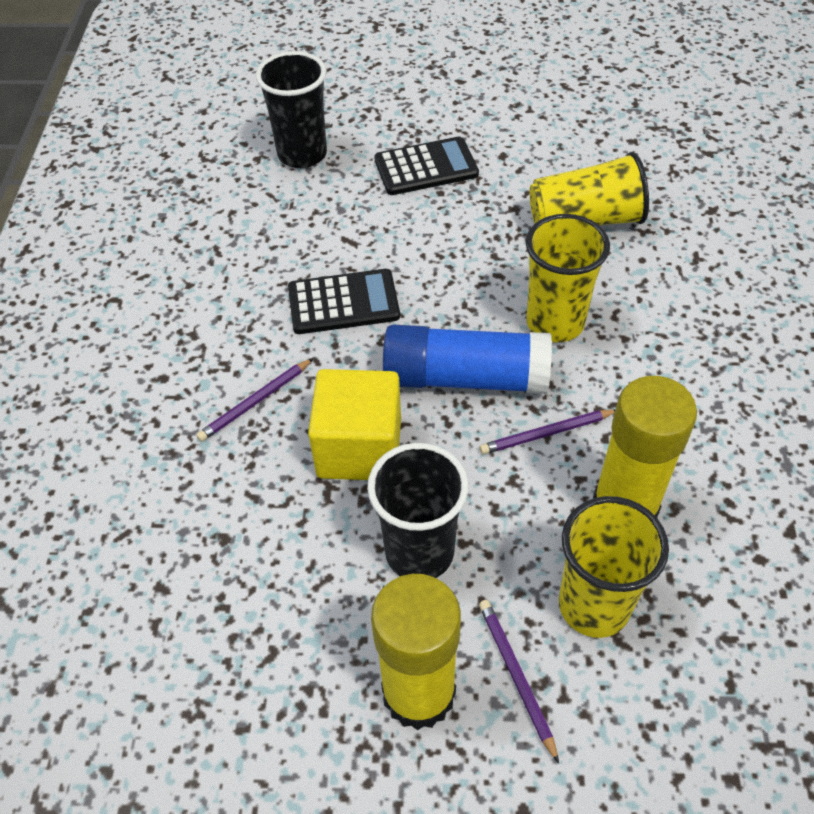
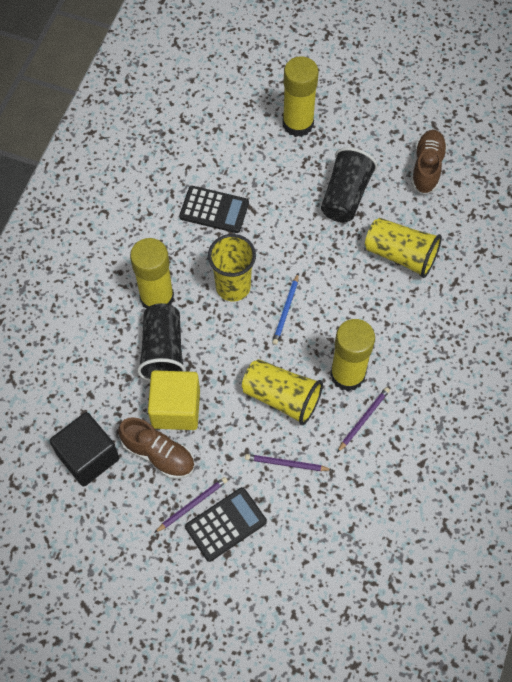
black cube: 0 -> 1
blue glue stick: 1 -> 0
blue pencil: 0 -> 1
brown shoe: 0 -> 2
yellow glue stick: 2 -> 3

